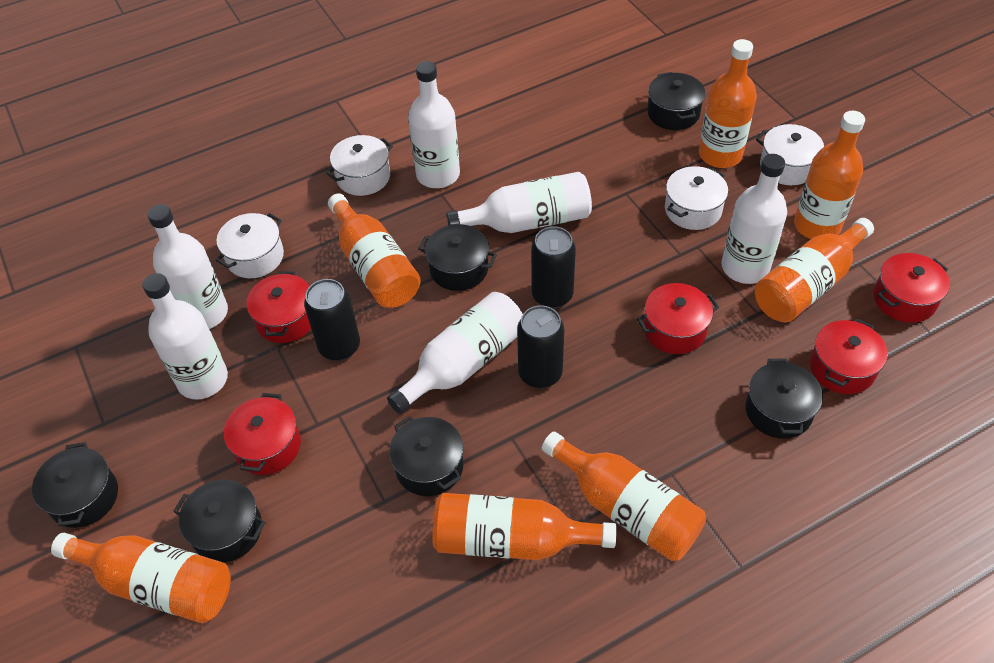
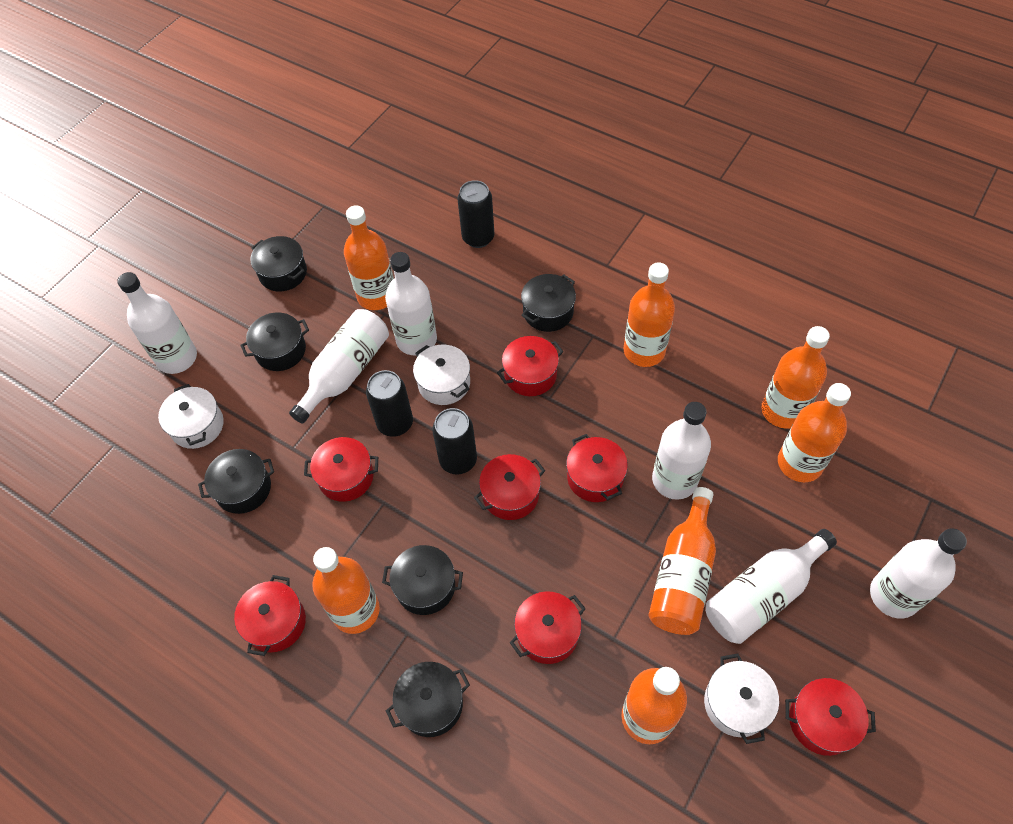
red pot: 5 -> 7
white pot: 4 -> 3

